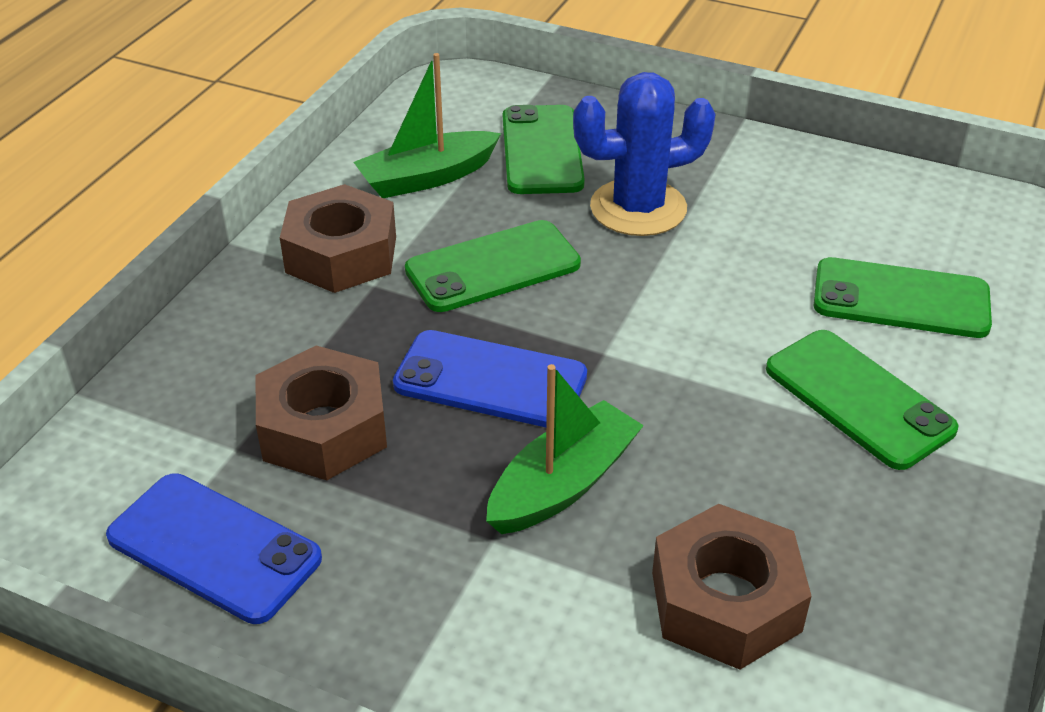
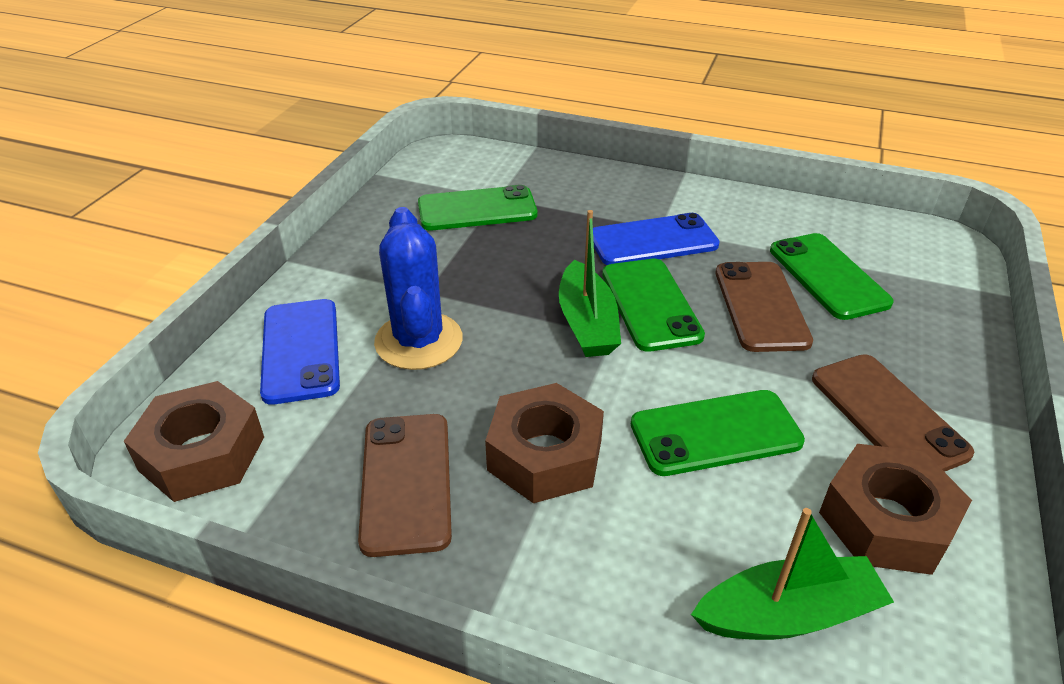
brown phone: 0 -> 3

